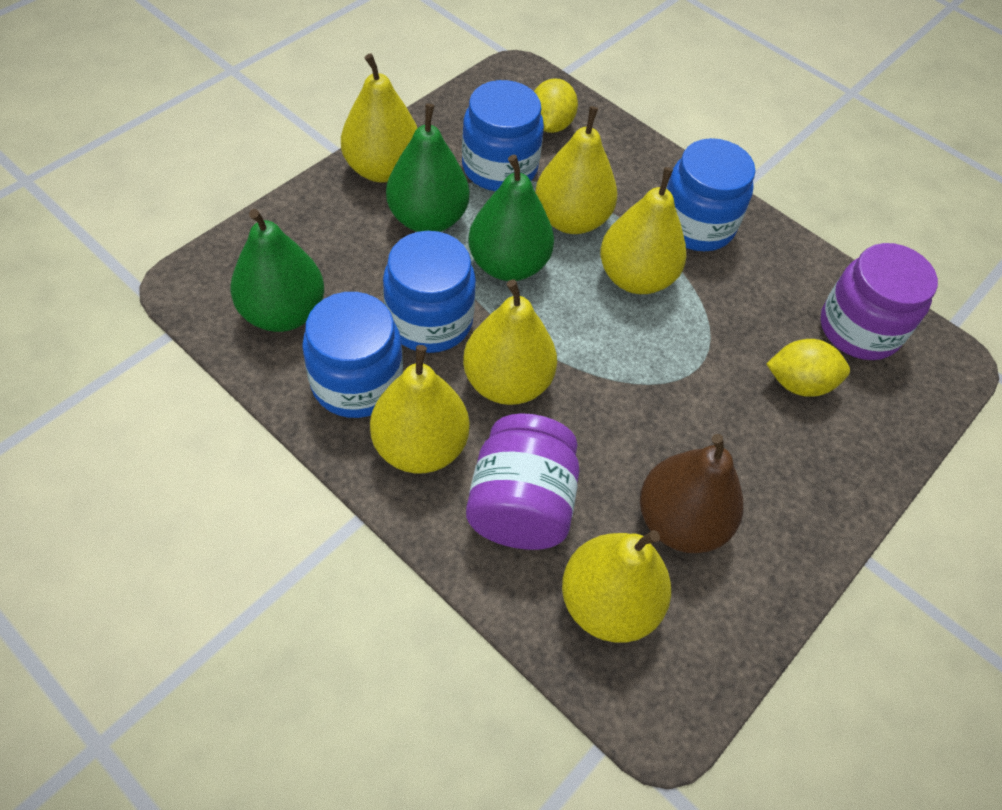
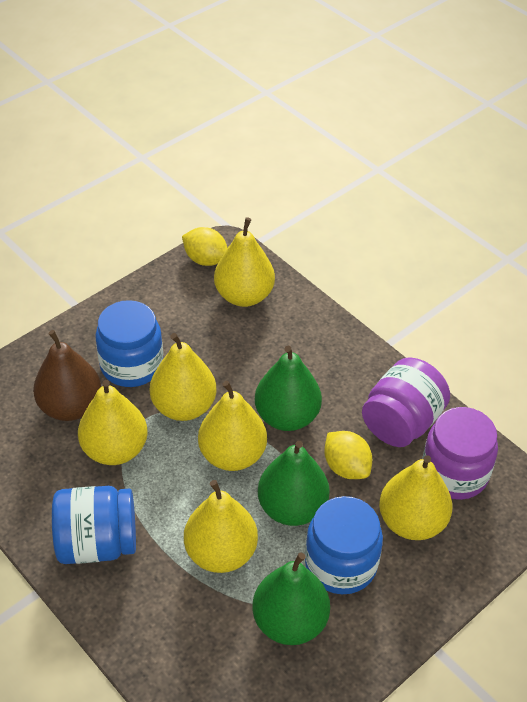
blue jar: 4 -> 3

